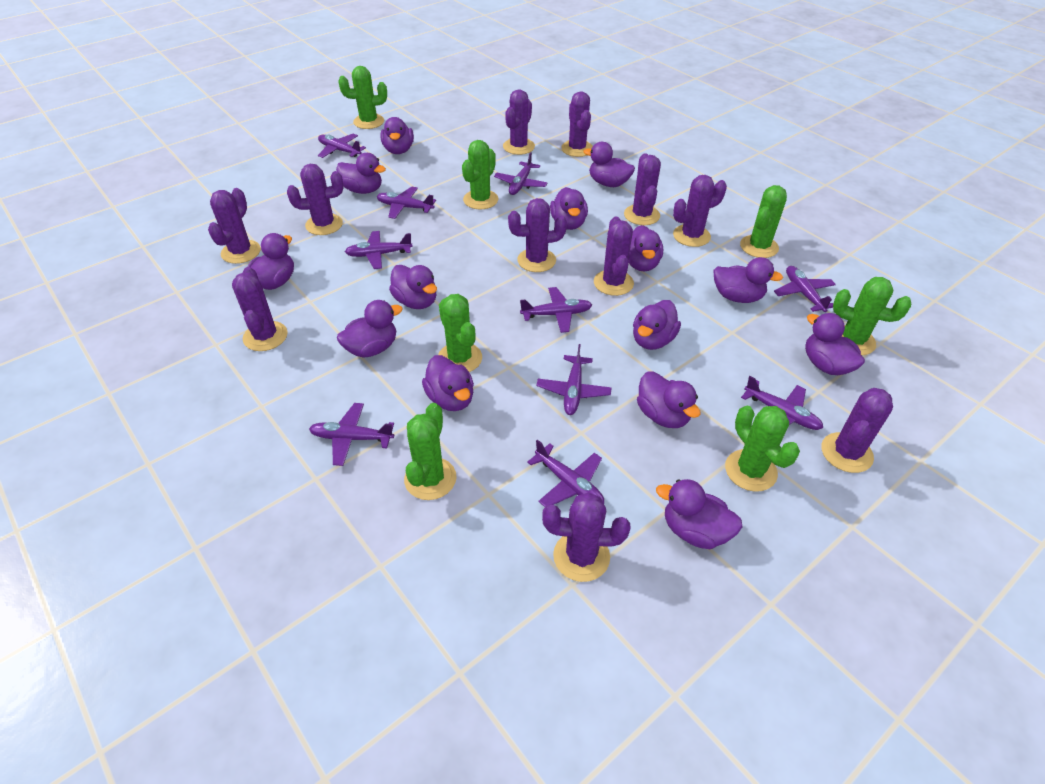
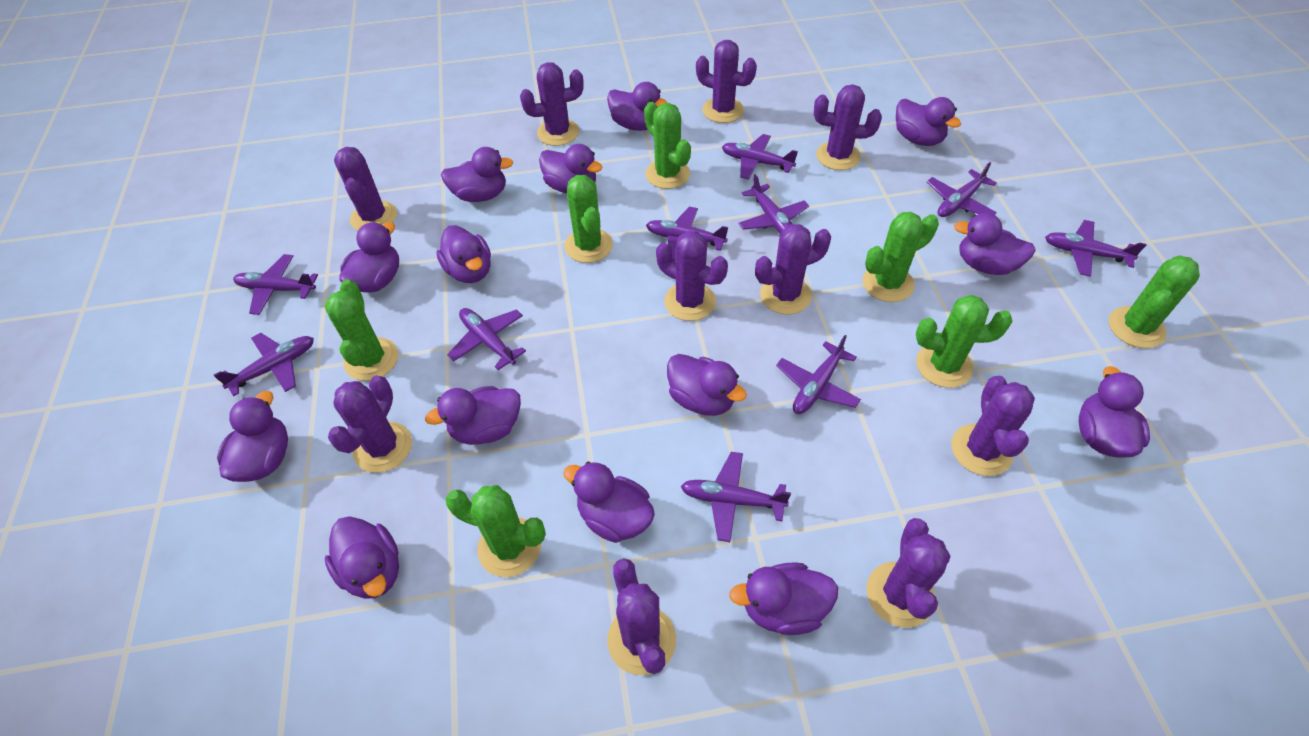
purple cactus: 11 -> 10

